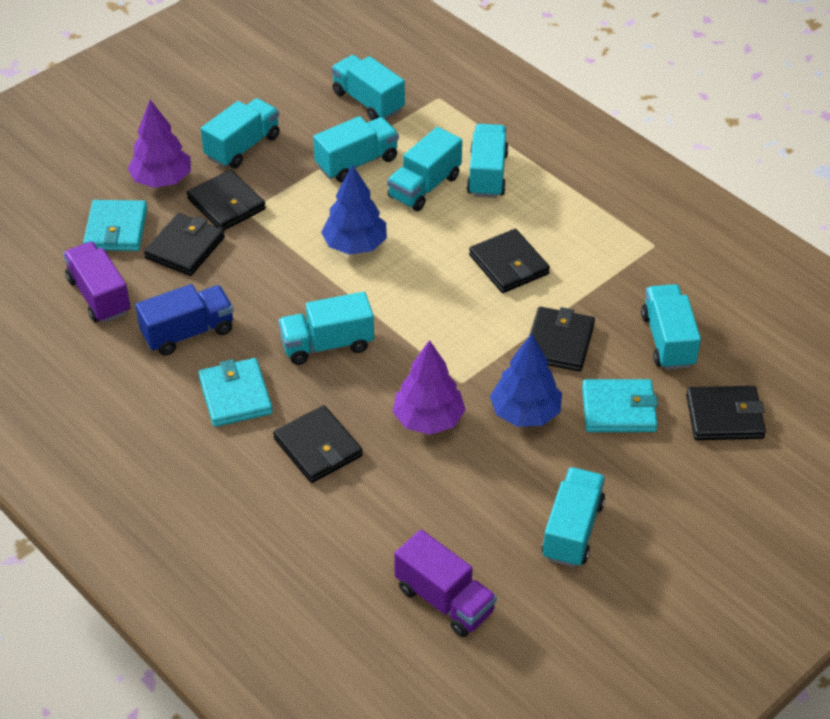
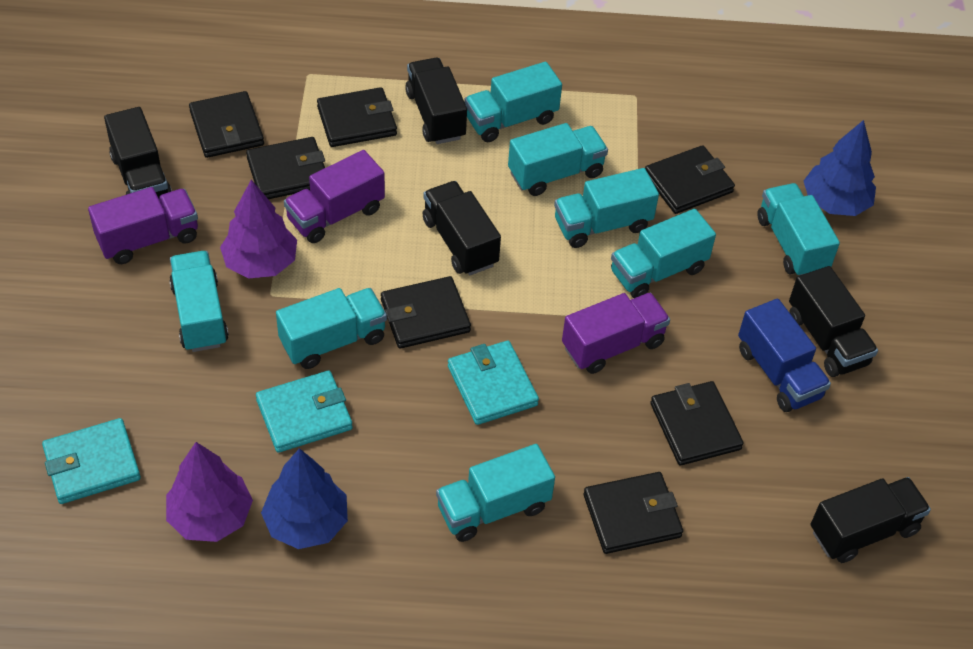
black truck: 0 -> 5
black wallet: 6 -> 7
purple truck: 2 -> 3

